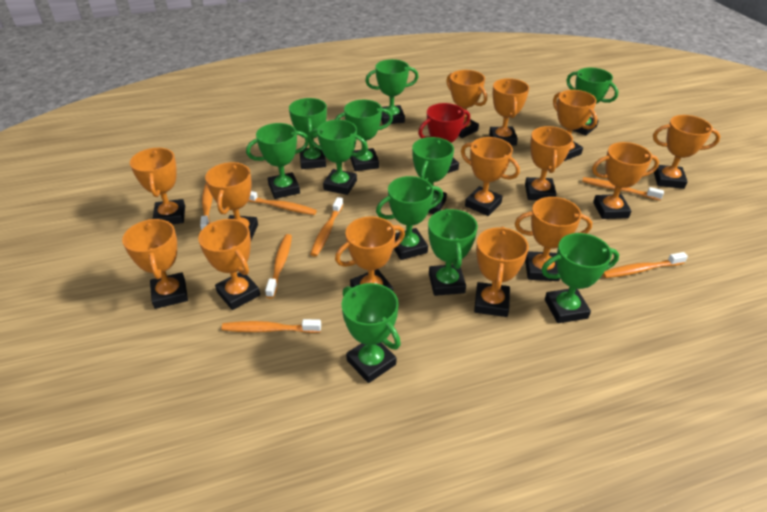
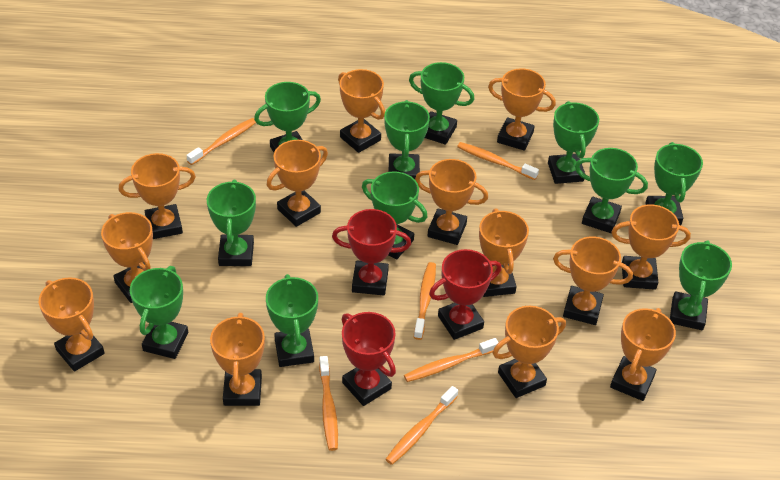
orange toothbrush: 7 -> 6
orange trophy: 14 -> 13
red trophy: 1 -> 3

